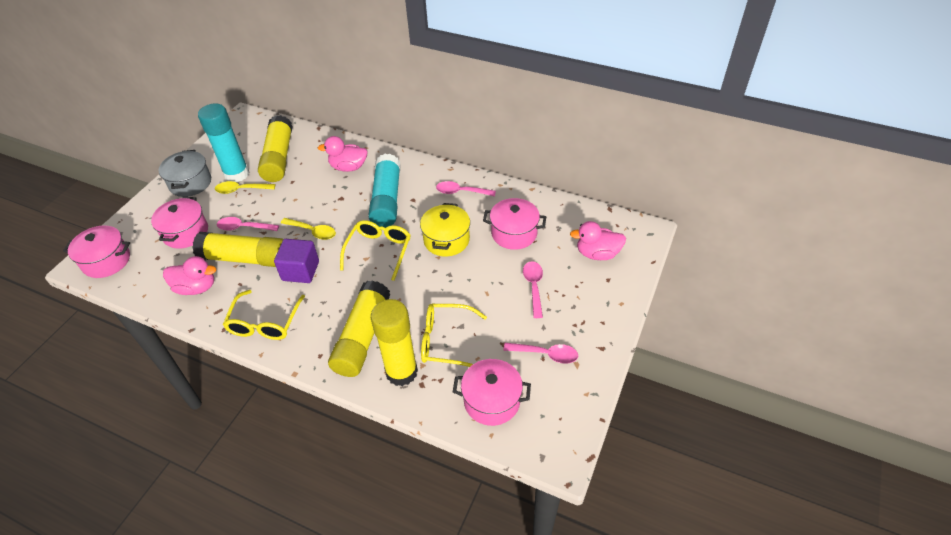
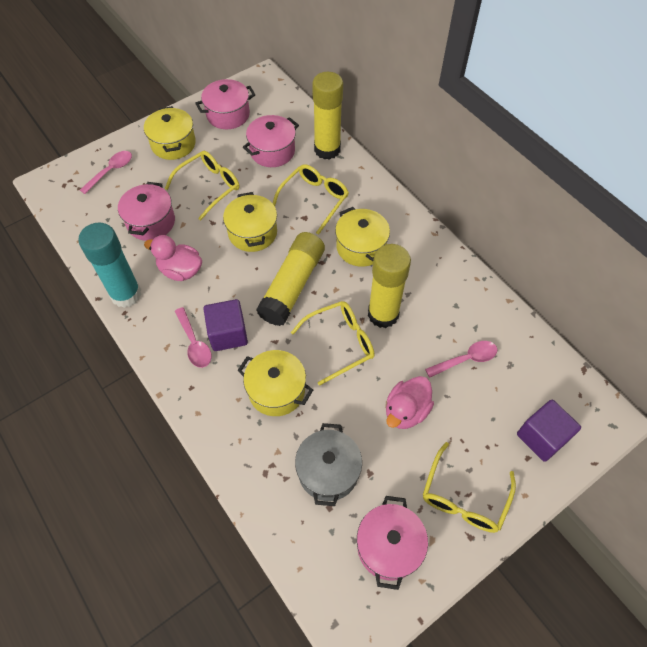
pink duck: 3 -> 2
pink spoon: 4 -> 3
purple cube: 1 -> 2
turquoise glue stick: 2 -> 1
yellow glasses: 3 -> 4
yellow glue stick: 4 -> 3
yellow pot: 1 -> 4
yellow spoon: 2 -> 0

